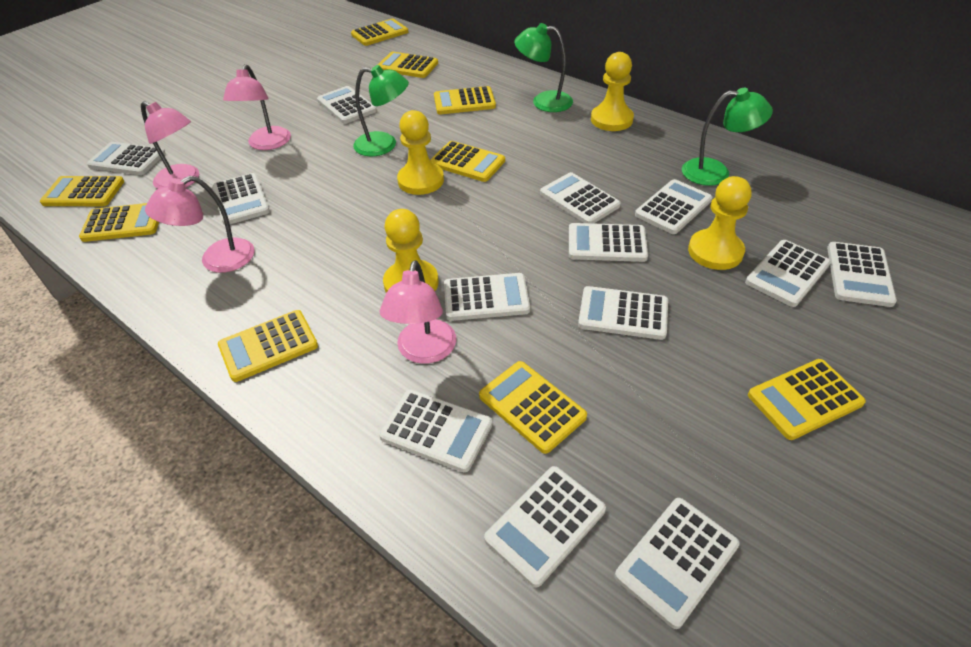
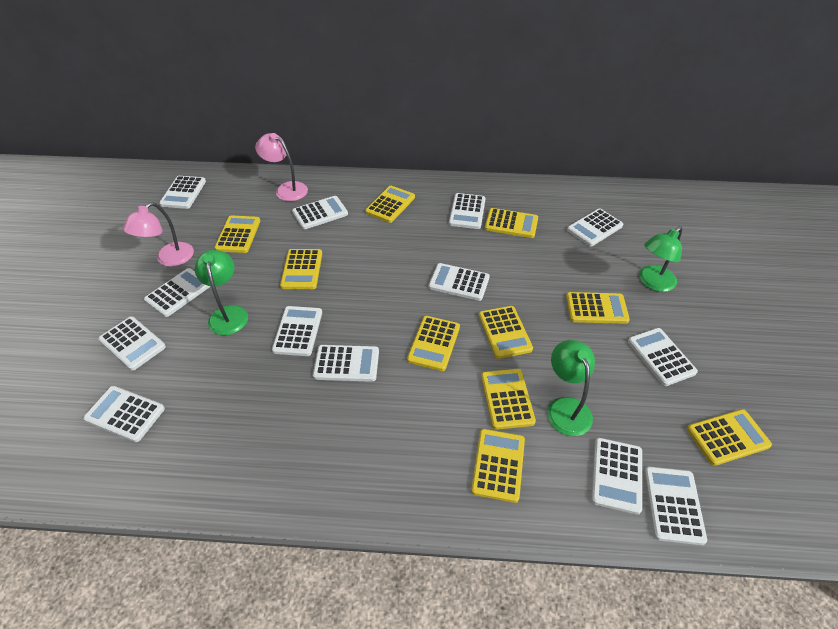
pink lamp: 4 -> 2
yellow calculator: 9 -> 10
yellow pawn: 4 -> 0

